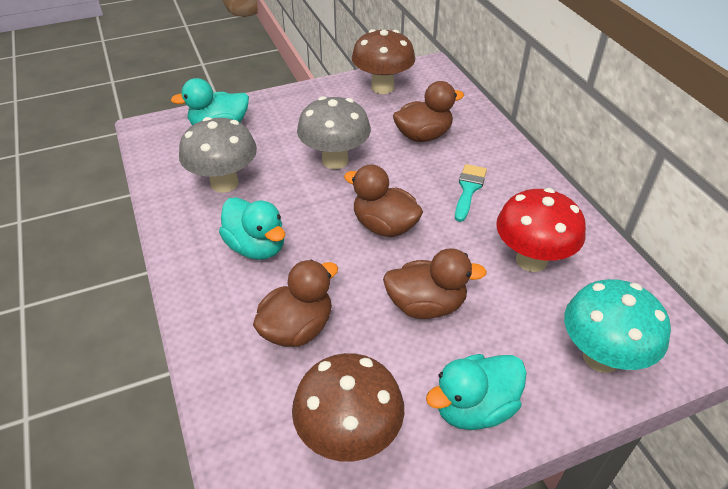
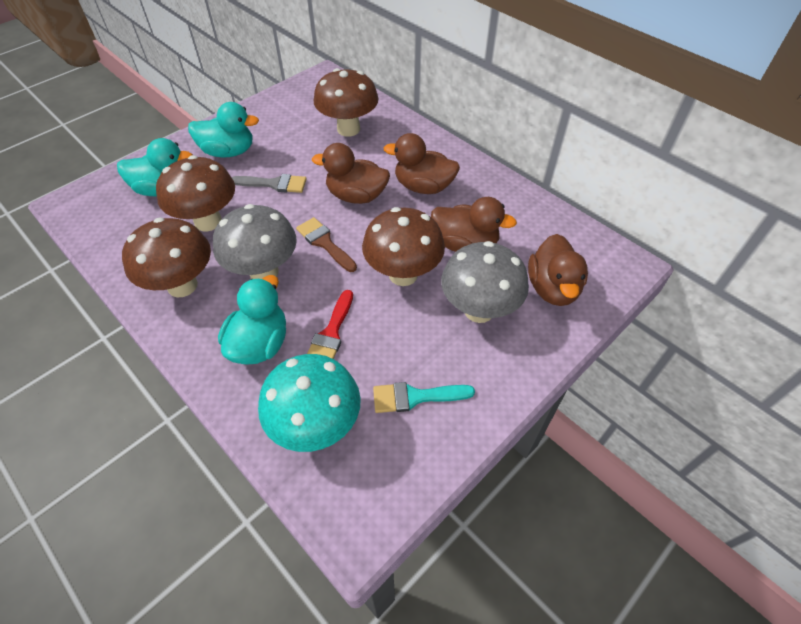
brown brush: 0 -> 1
brown mushroom: 2 -> 4
grey brush: 0 -> 1
red brush: 0 -> 1
red mushroom: 1 -> 0

